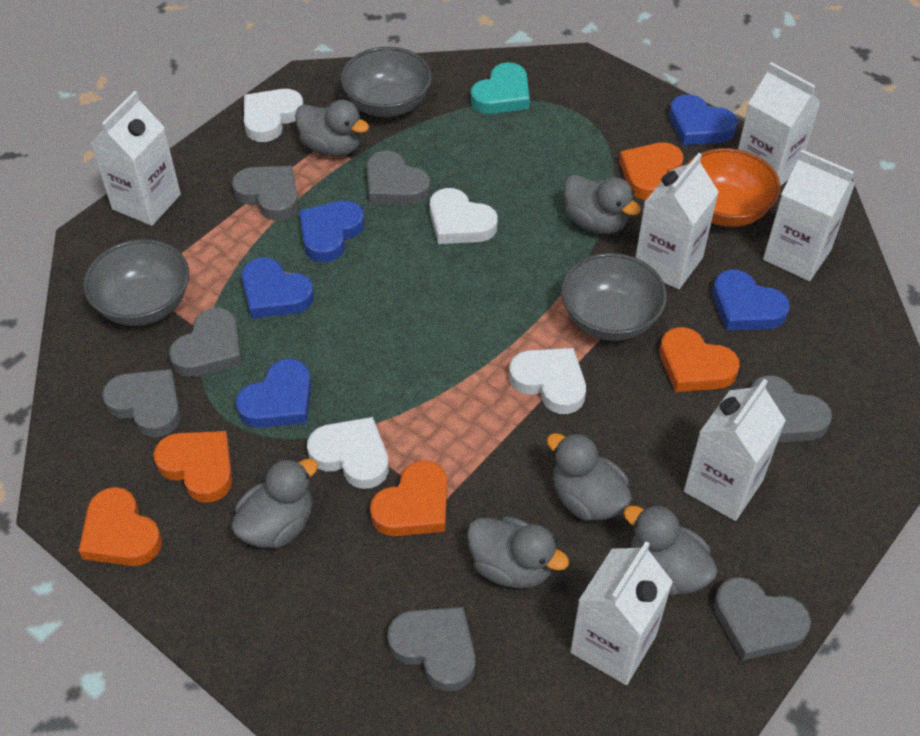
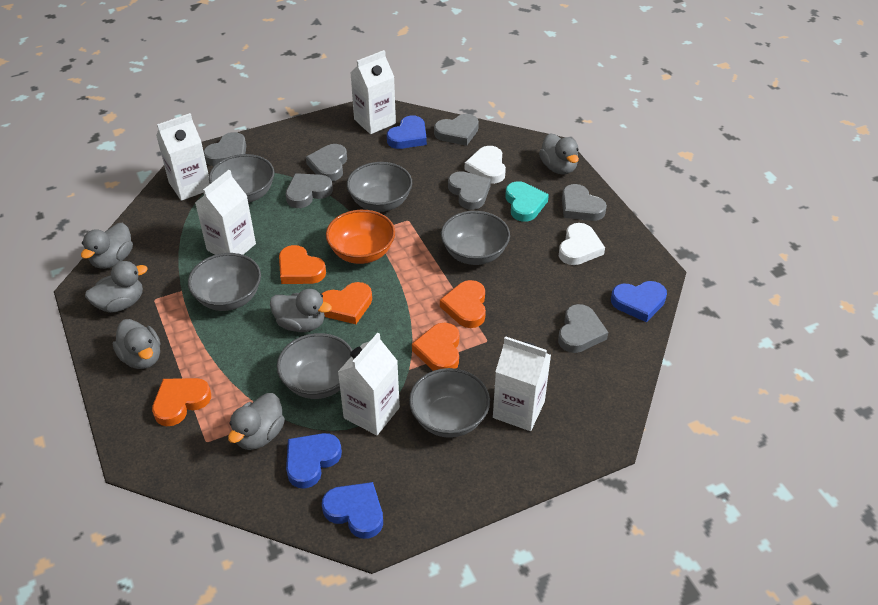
blue heart: 5 -> 4
grey bowl: 3 -> 6
white carton: 6 -> 5
white heart: 4 -> 2

